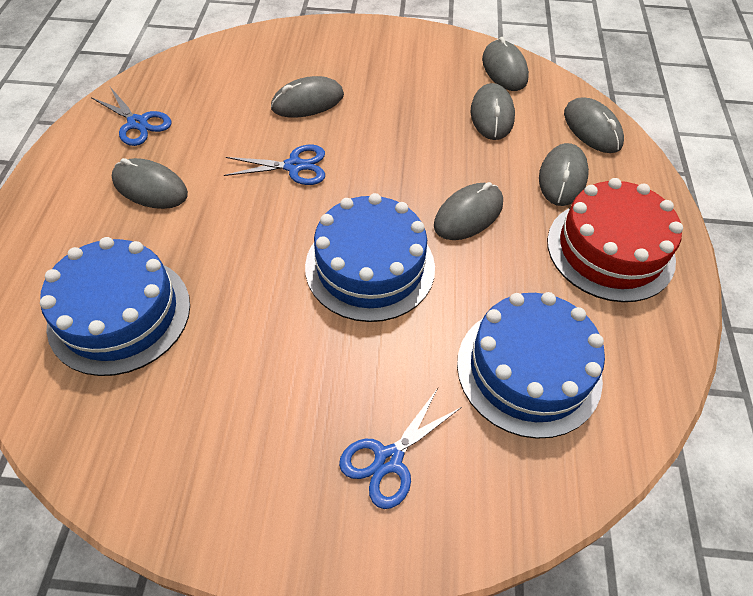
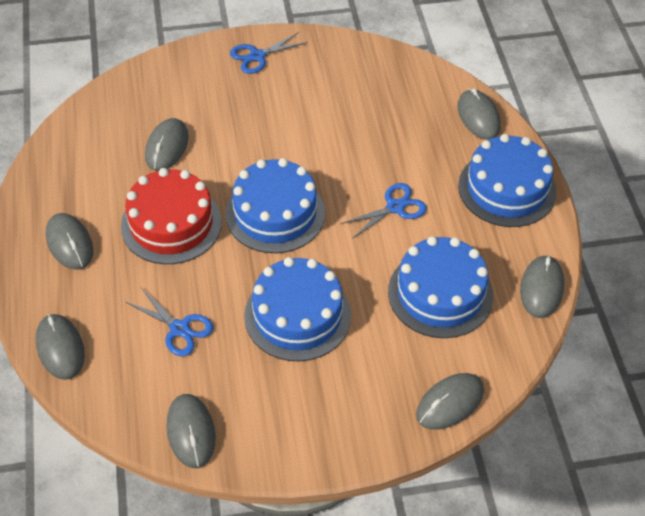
blue cake: 3 -> 4

